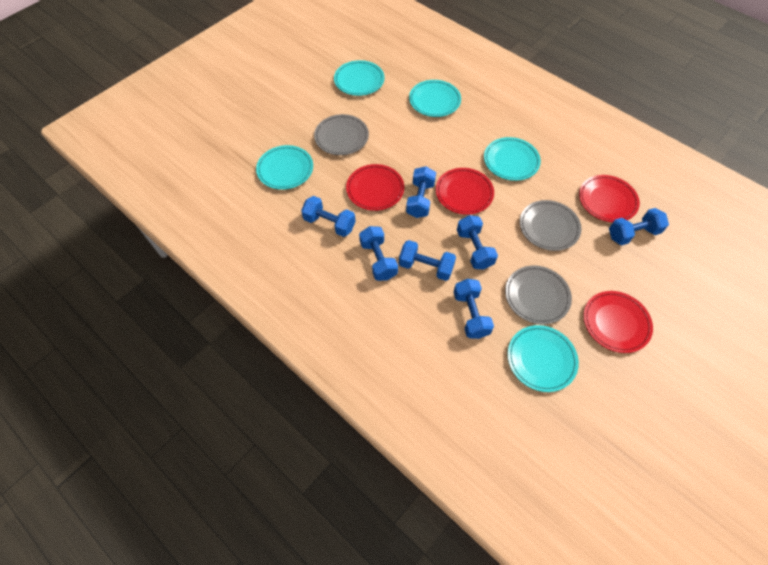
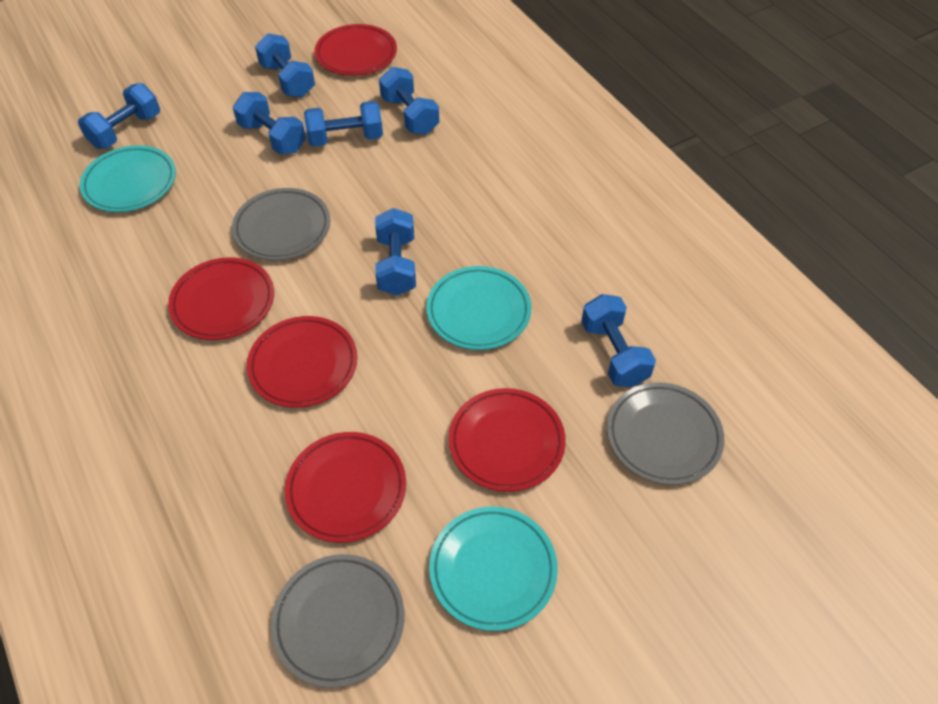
red plate: 4 -> 5
turquoise plate: 5 -> 3

